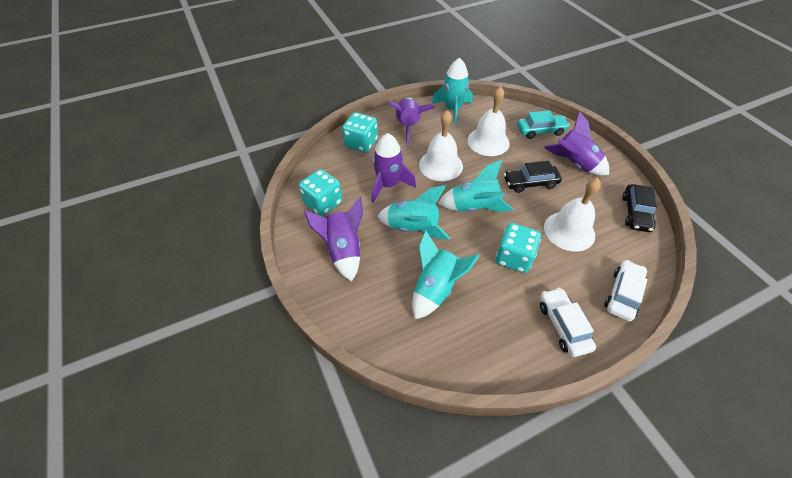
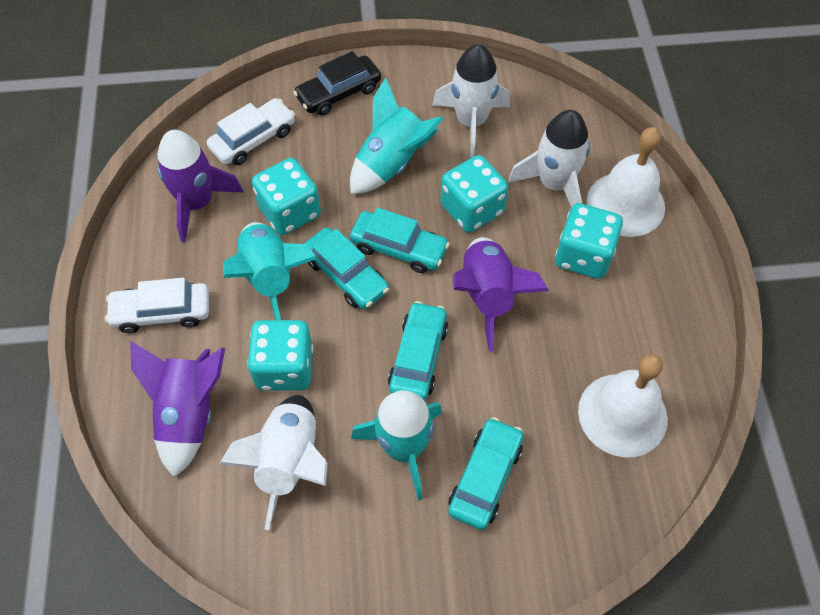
black car: 2 -> 1
purple rocket: 4 -> 3
turquoise car: 1 -> 4
turquoise dice: 3 -> 4
turquoise rocket: 4 -> 3
white bell: 3 -> 2
white rocket: 0 -> 3

